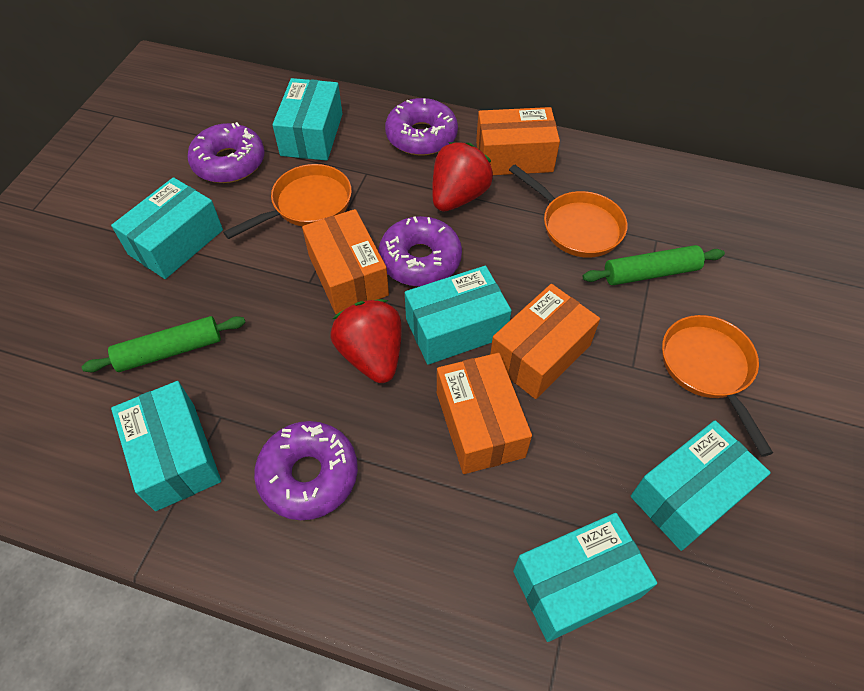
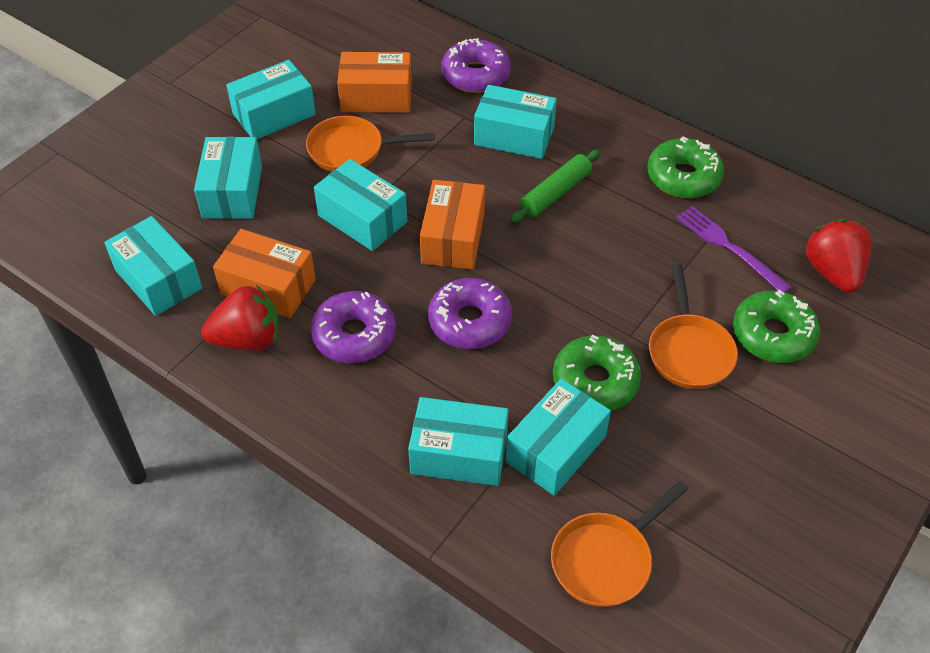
green donut: 0 -> 3
green rolling pin: 2 -> 1
orange box: 4 -> 3
purple donut: 4 -> 3
purple fork: 0 -> 1
turquoise box: 6 -> 7

